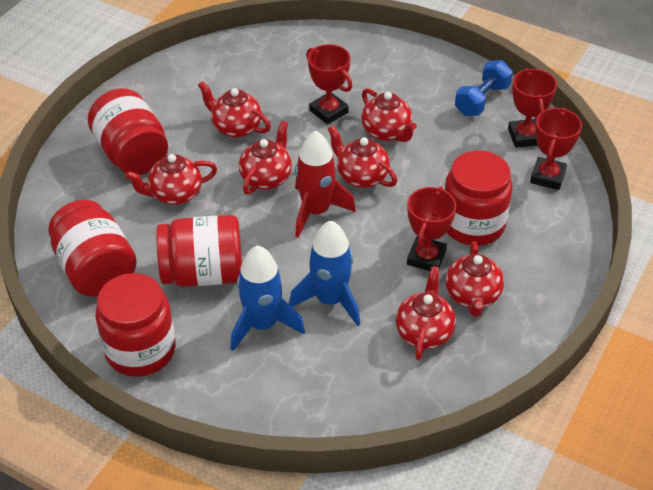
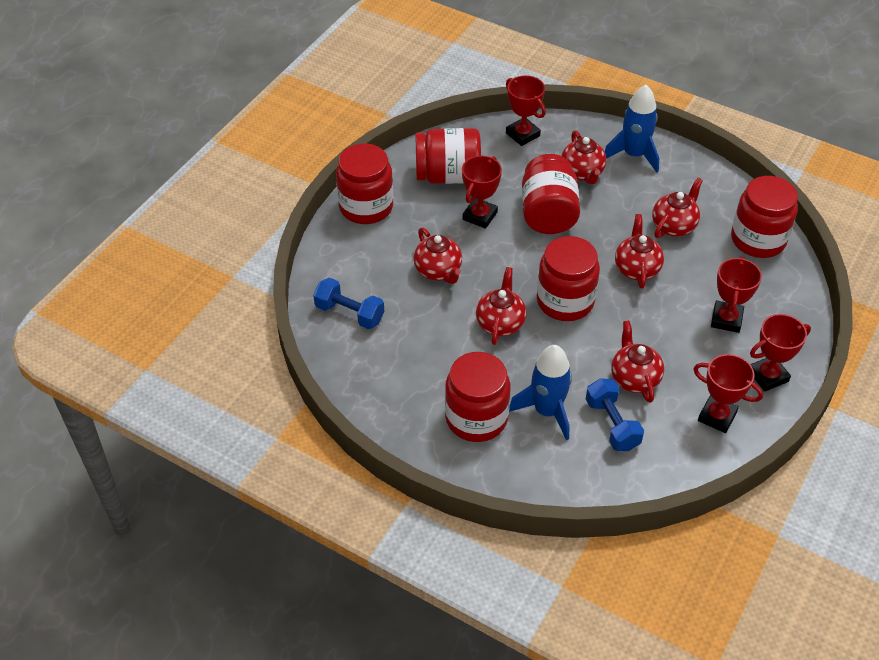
blue dumbbell: 1 -> 2
red jar: 5 -> 6
red rocket: 1 -> 0
red teapot: 7 -> 6
red trophy: 4 -> 5

